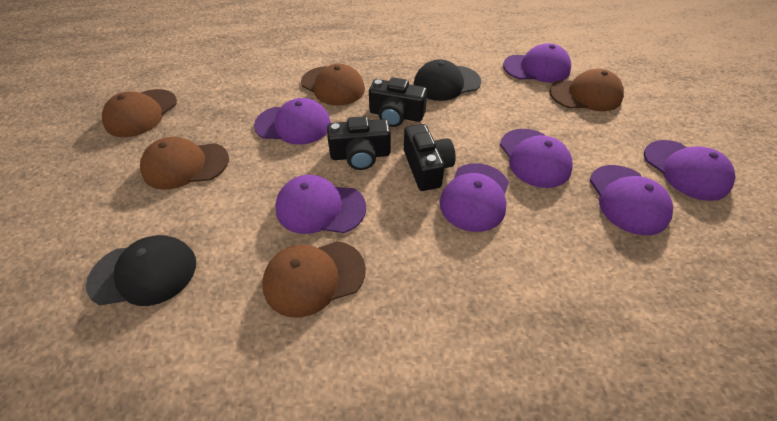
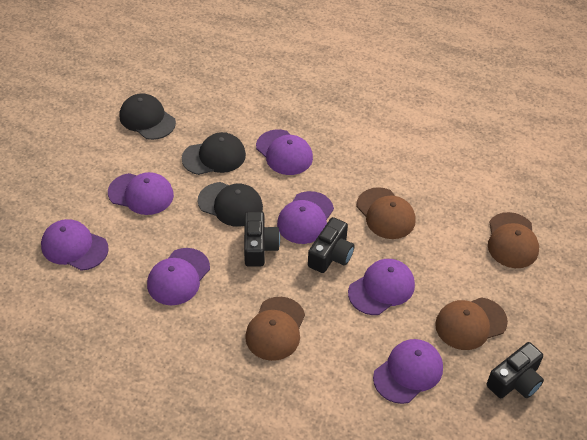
black cap: 2 -> 3
brown cap: 5 -> 4

